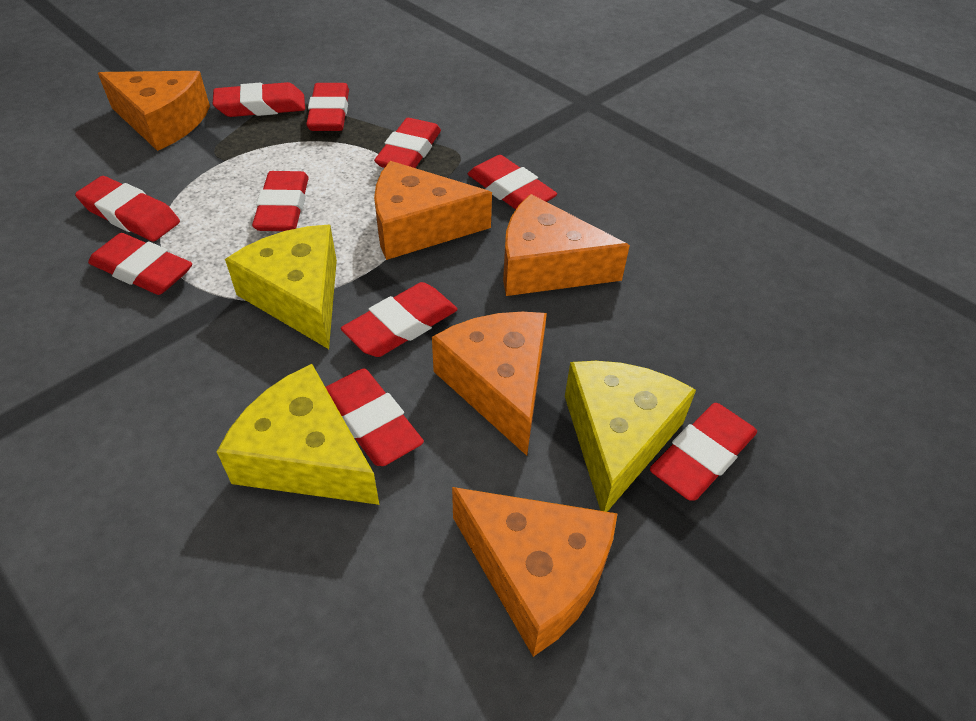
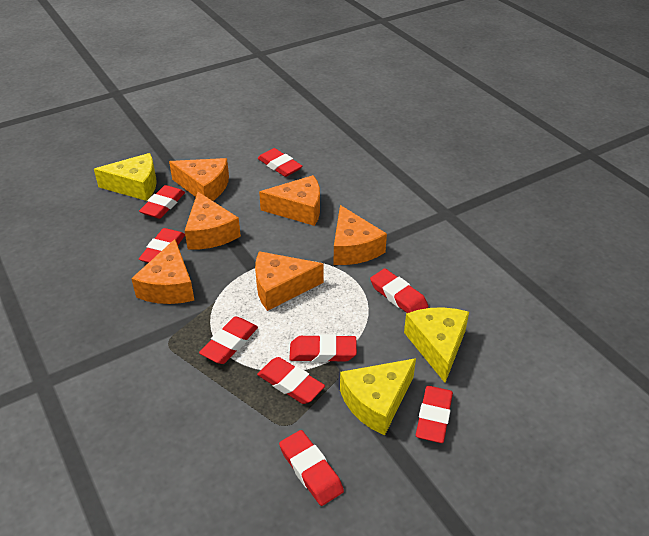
orange cheese: 5 -> 6
red eraser: 10 -> 9

